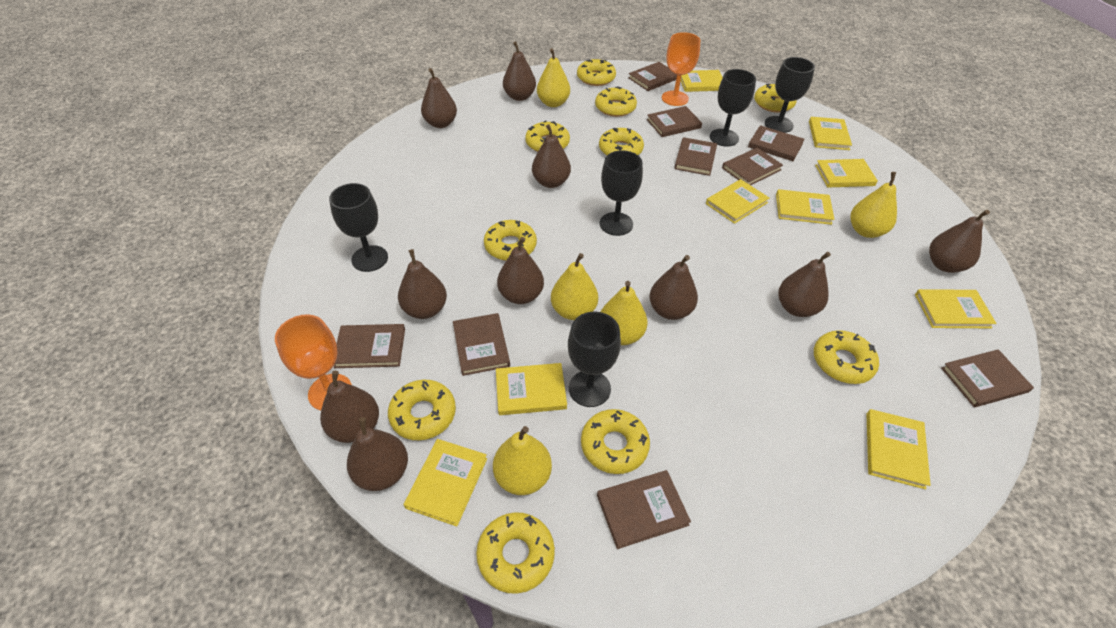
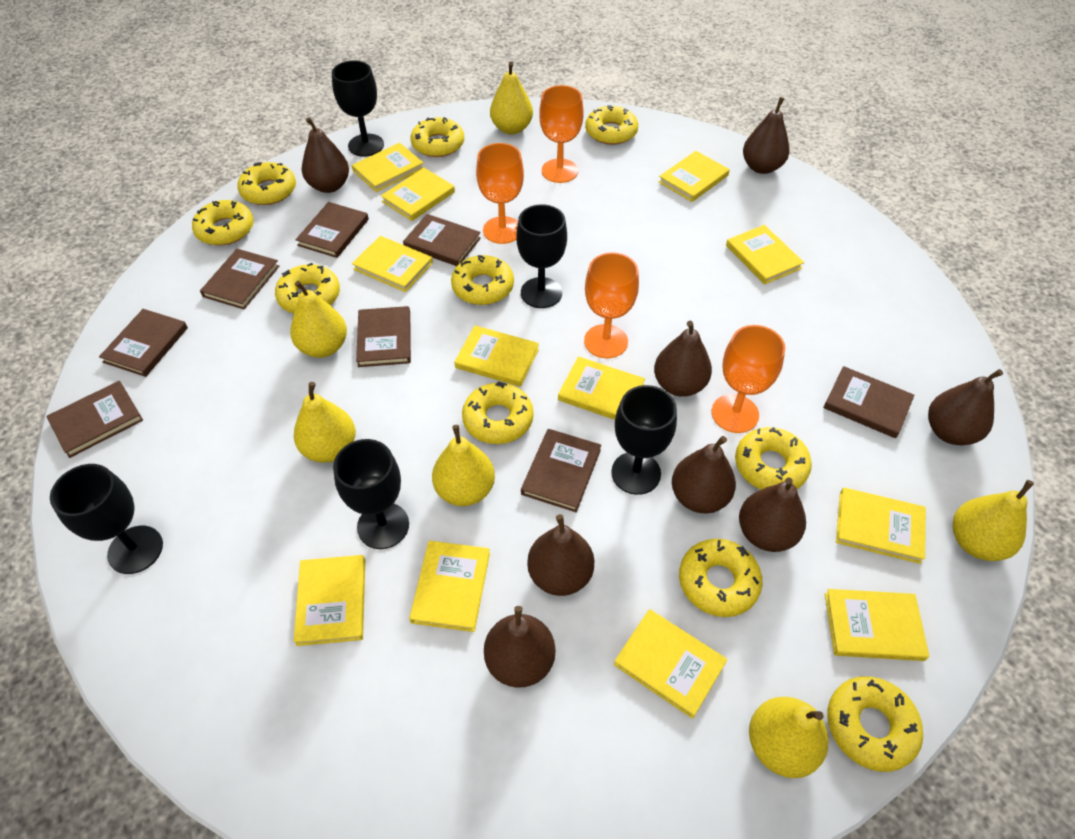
brown book: 9 -> 8
brown pear: 10 -> 8
orange goblet: 2 -> 4
yellow book: 9 -> 12
yellow pear: 5 -> 6

